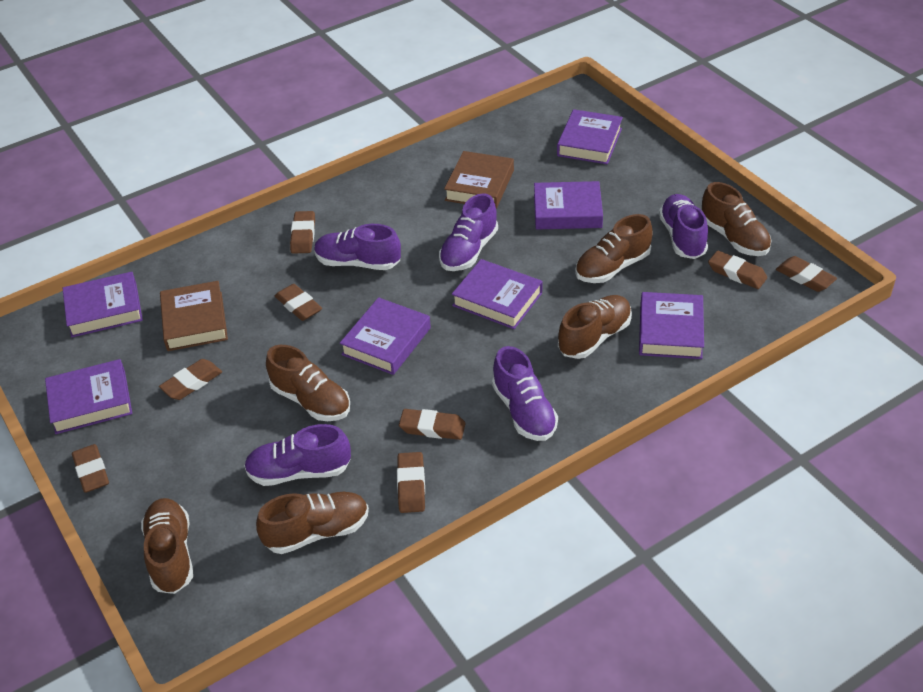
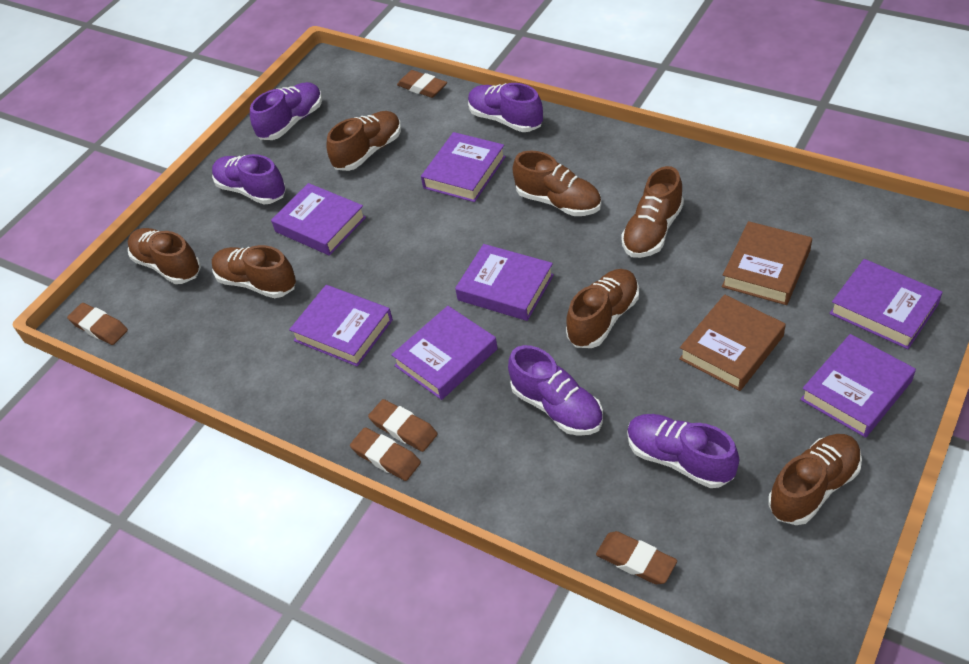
brown eraser: 8 -> 5
brown shoe: 6 -> 7

